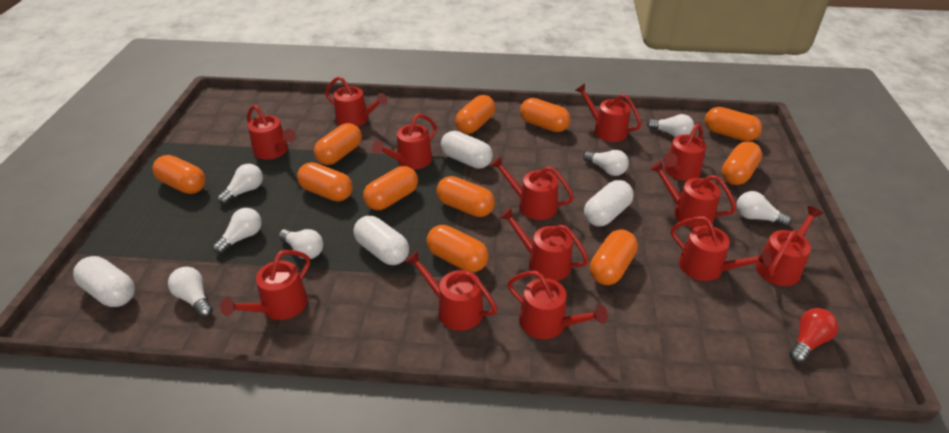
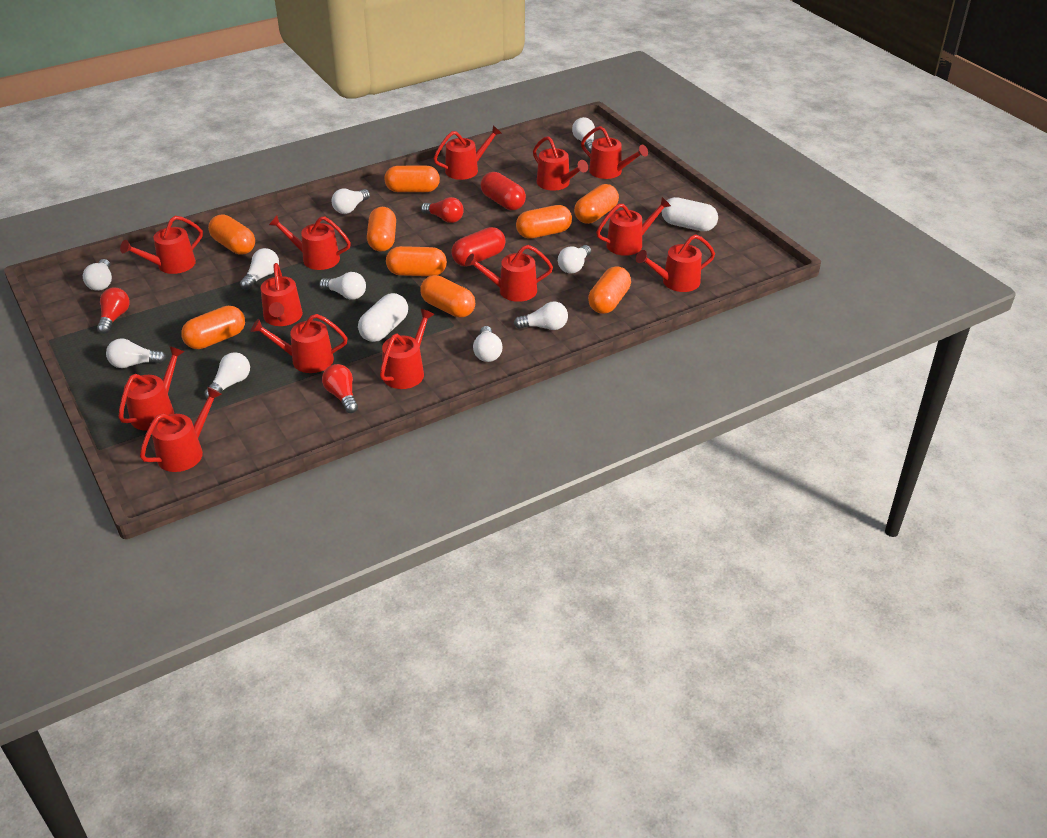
orange capsule: 11 -> 9
red capsule: 0 -> 2
red light bulb: 1 -> 3
white capsule: 4 -> 2
white light bulb: 7 -> 10

